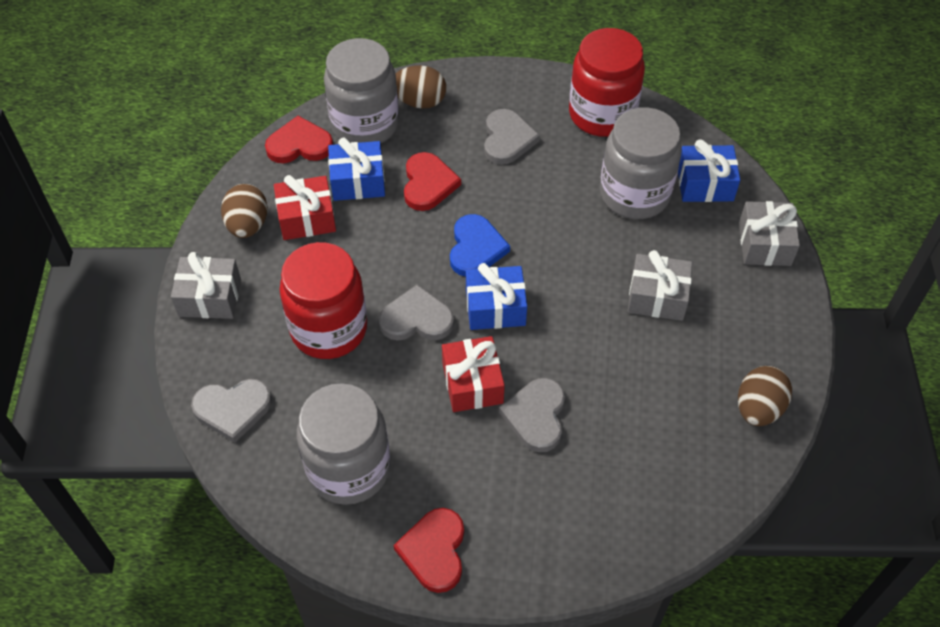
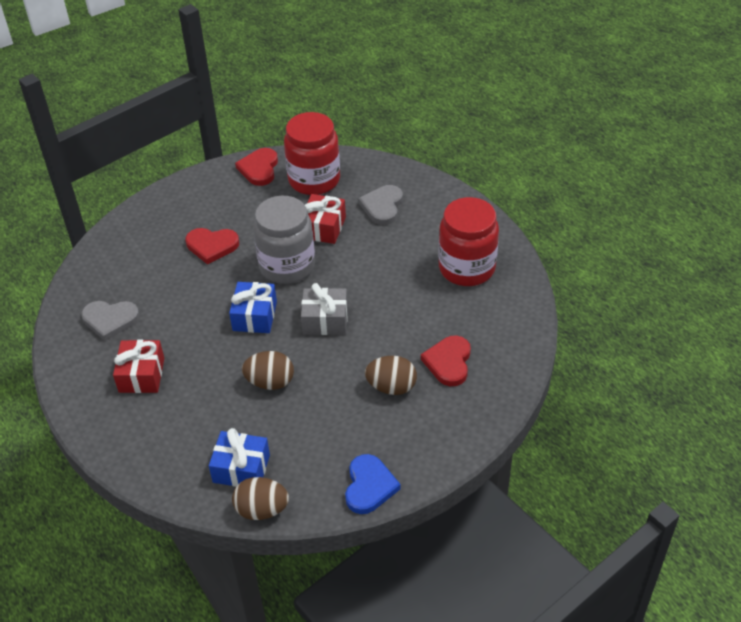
blue gift: 3 -> 2
grey gift: 3 -> 1
grey heart: 4 -> 2
grey jar: 3 -> 1

